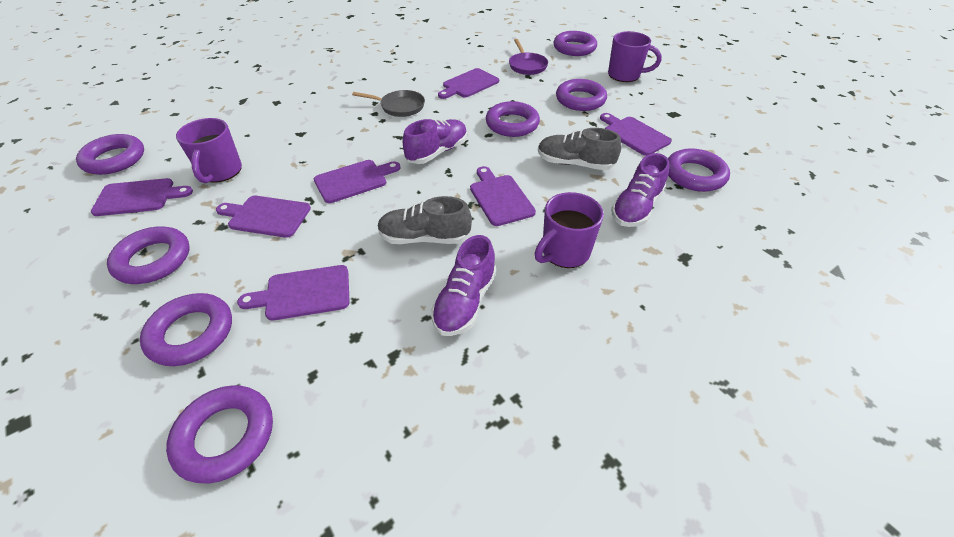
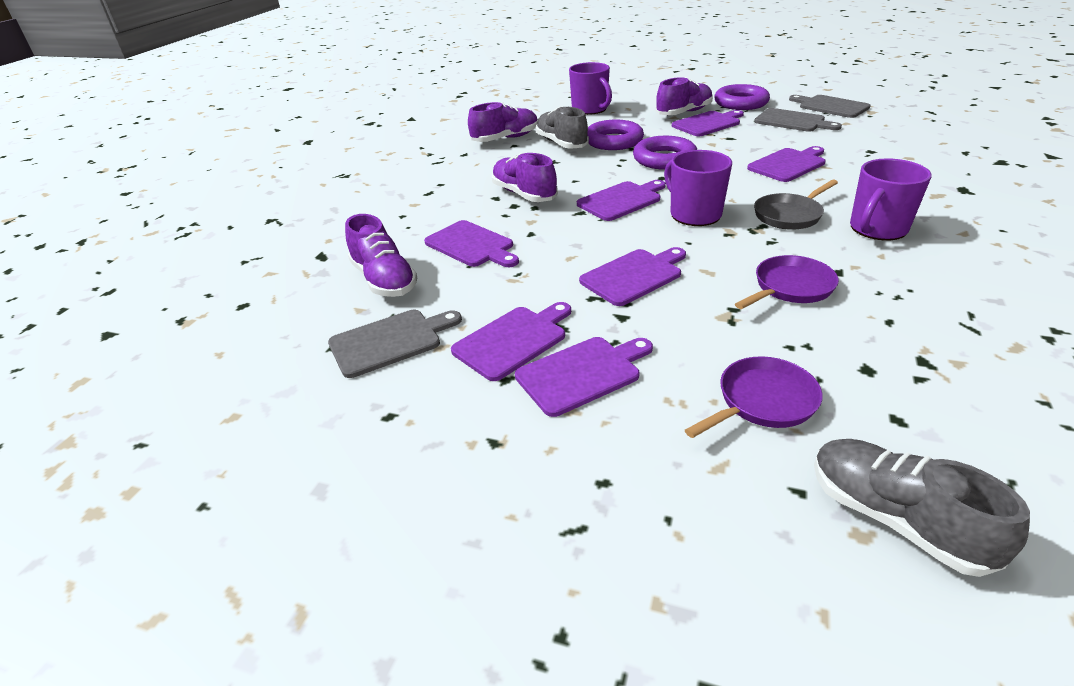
grey cutting board: 0 -> 3
purple pan: 1 -> 2
purple ring: 8 -> 3
purple shoe: 3 -> 4

